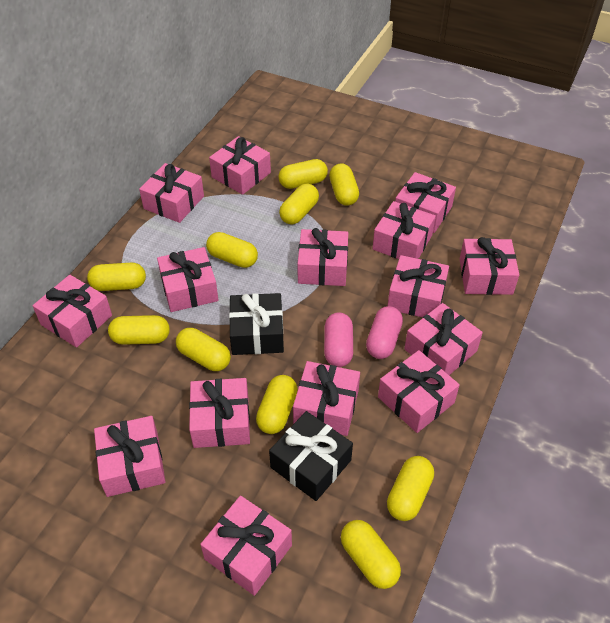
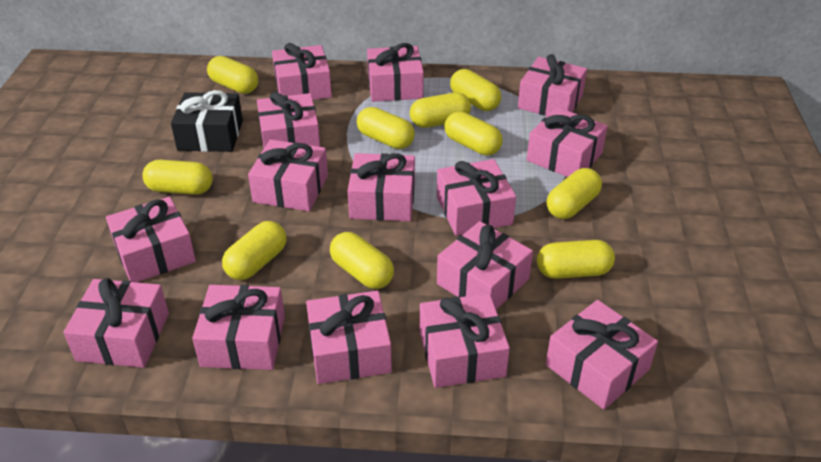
black gift: 2 -> 1
pink capsule: 2 -> 0

